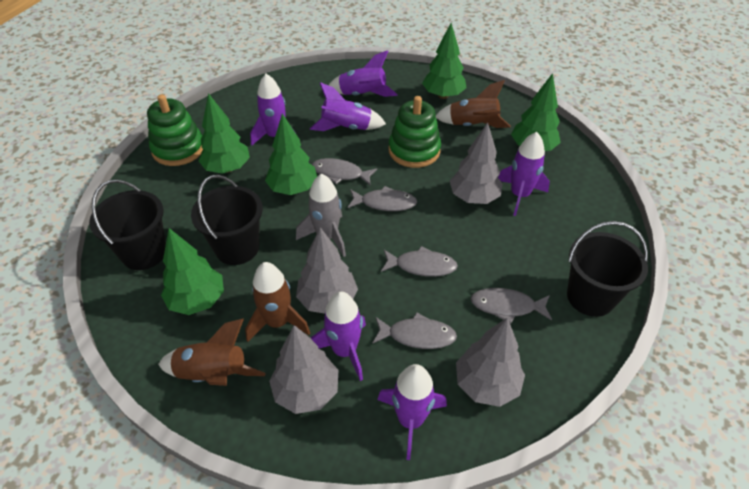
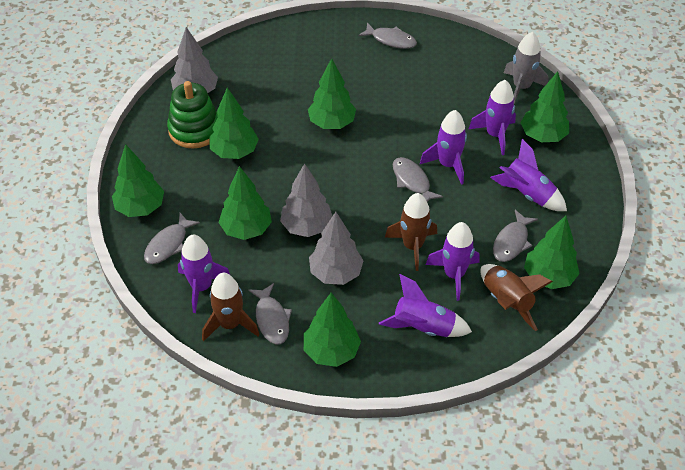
black bucket: 3 -> 0
green stacking toy: 2 -> 1
green tree: 5 -> 7
grey tree: 4 -> 3

